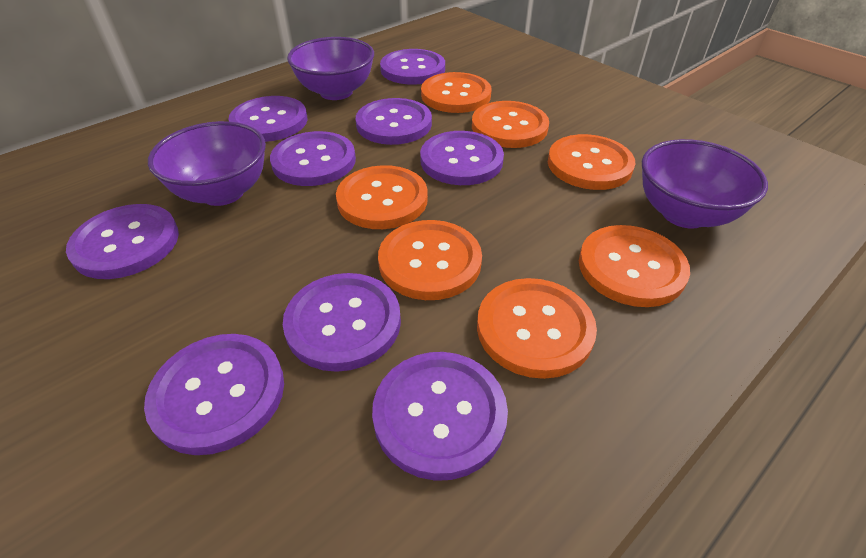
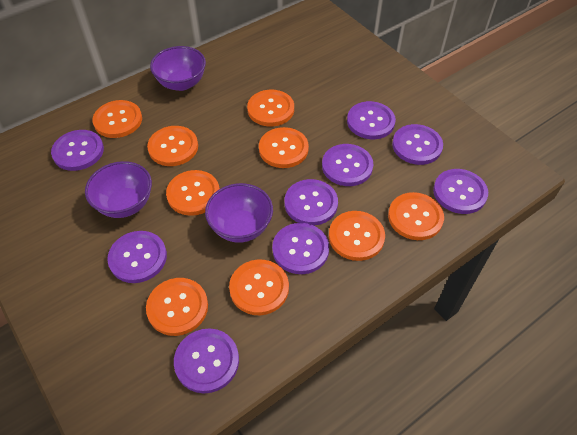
orange button: 7 -> 9

